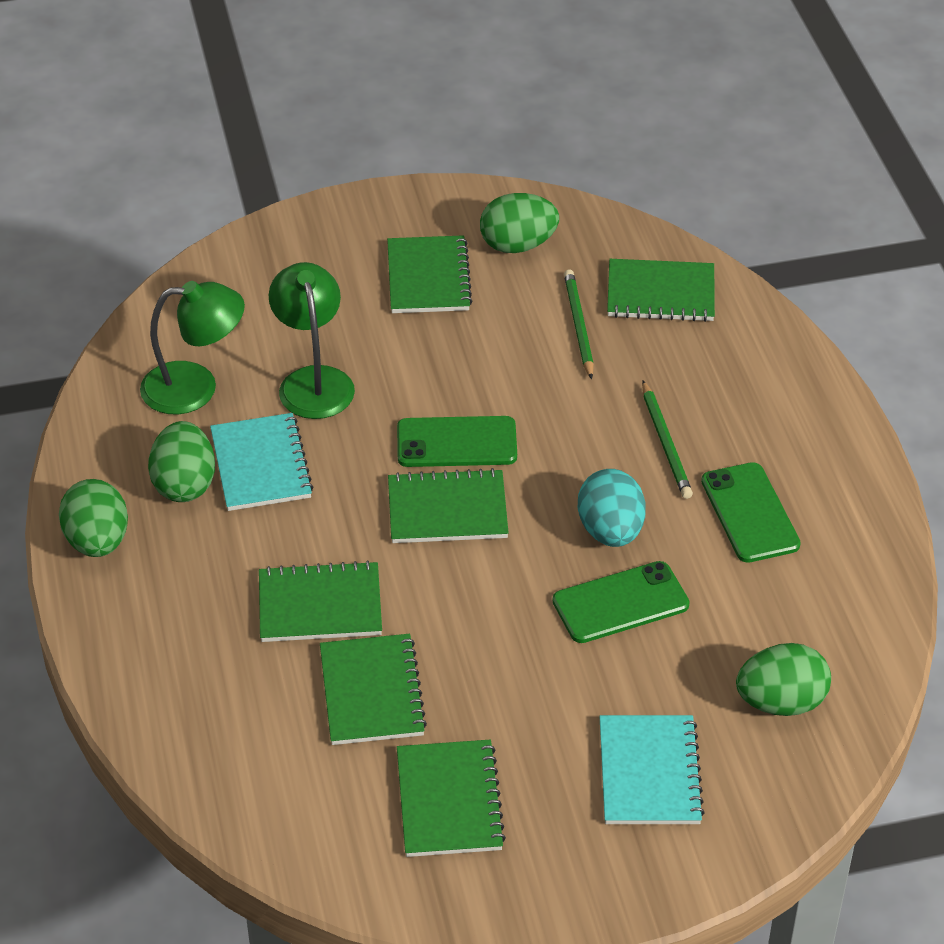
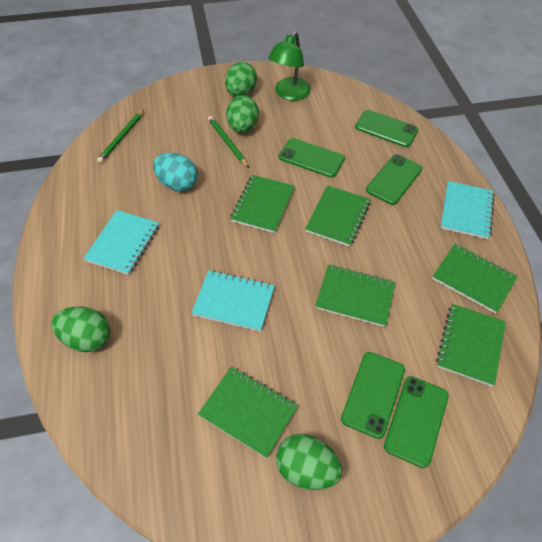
green lamp: 2 -> 1
green phone: 3 -> 5
turquoise notebook: 2 -> 3

